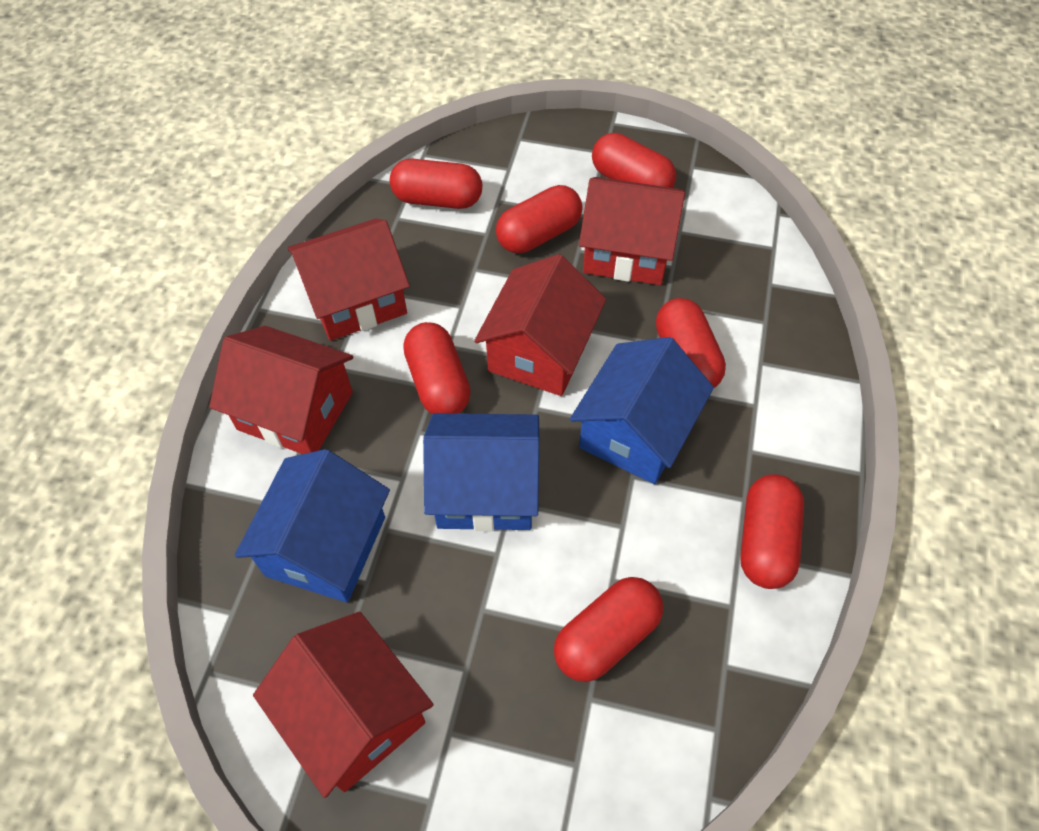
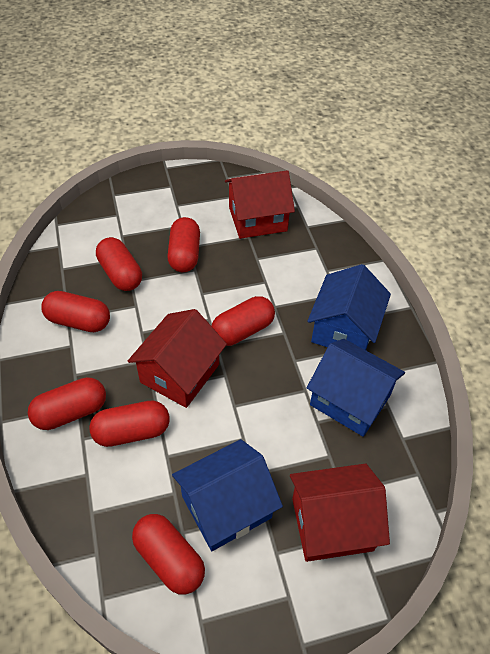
red house: 5 -> 3

